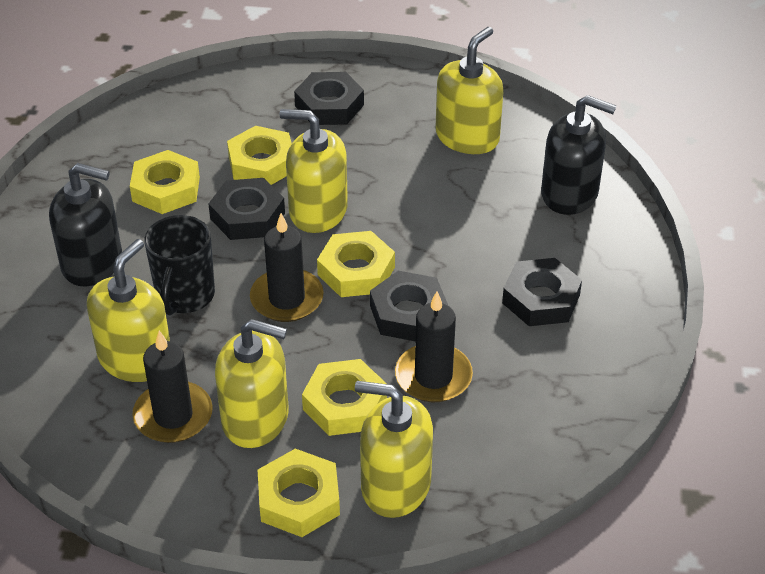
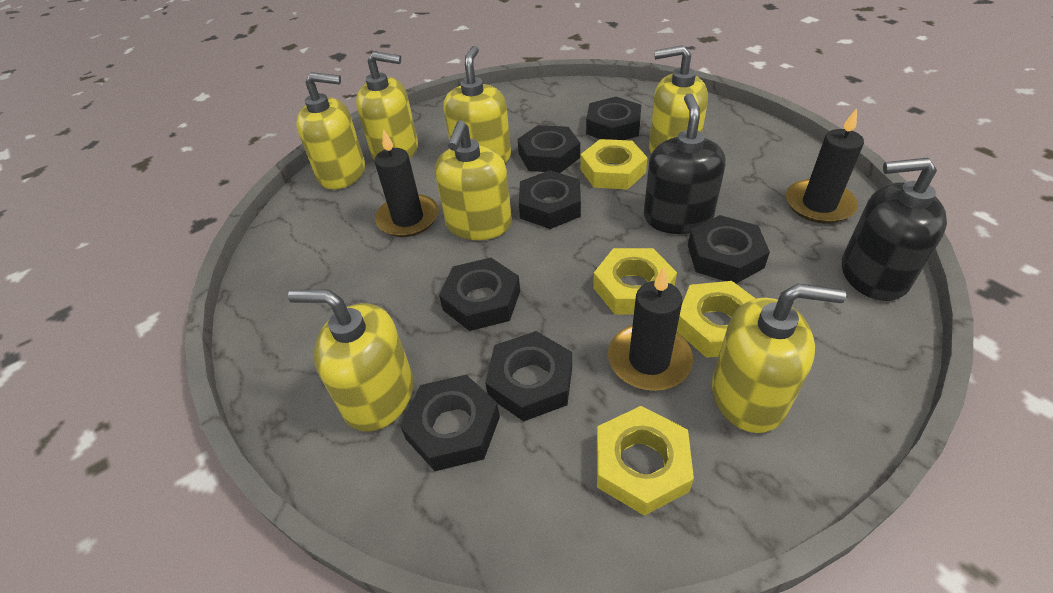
black mug: 1 -> 0
black nut: 4 -> 7
yellow nut: 5 -> 4
yellow soap dispenser: 5 -> 7

